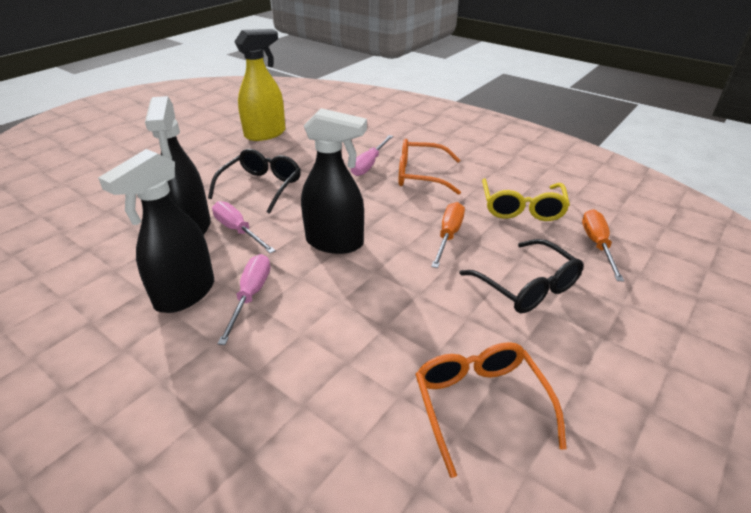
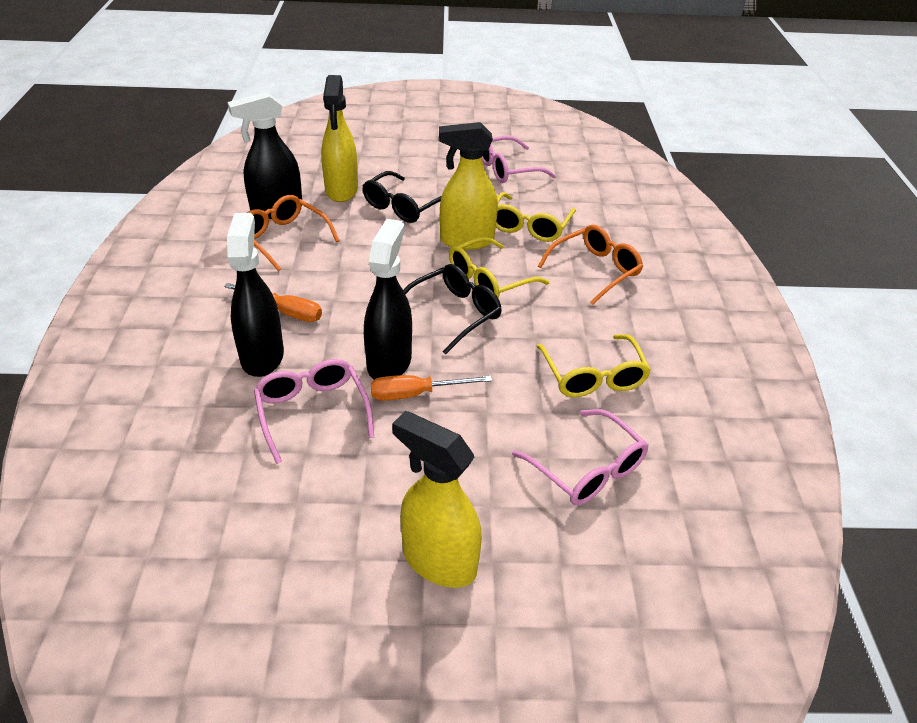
pink glasses: 0 -> 3
pink screwdriver: 3 -> 0
yellow glasses: 1 -> 3
yellow spray bottle: 1 -> 3

